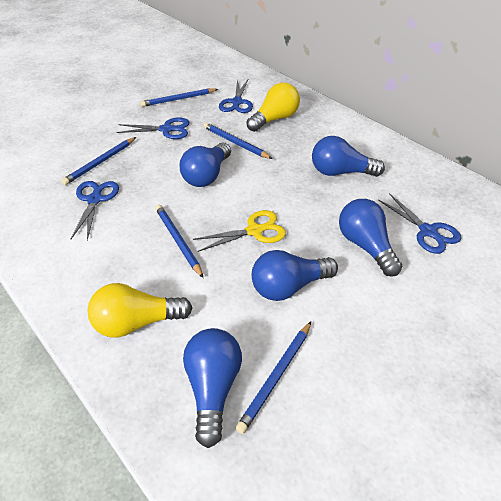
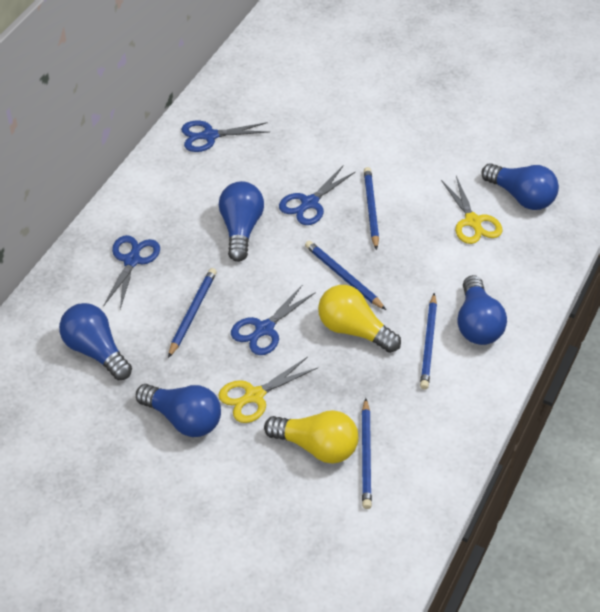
yellow scissors: 1 -> 2

